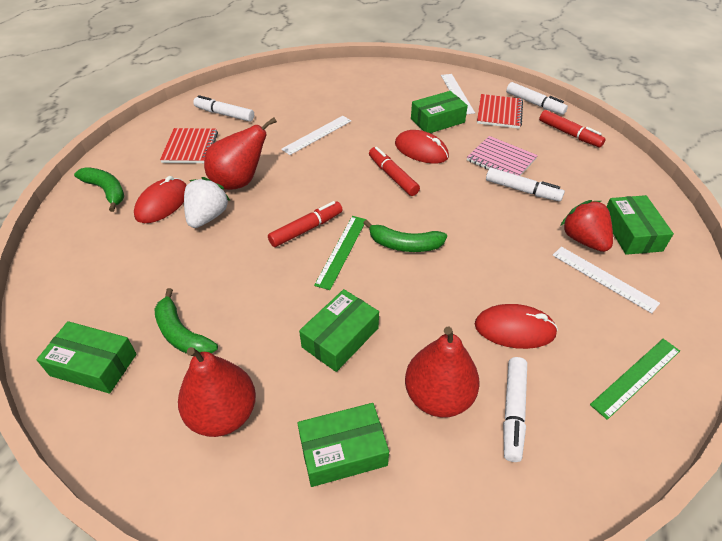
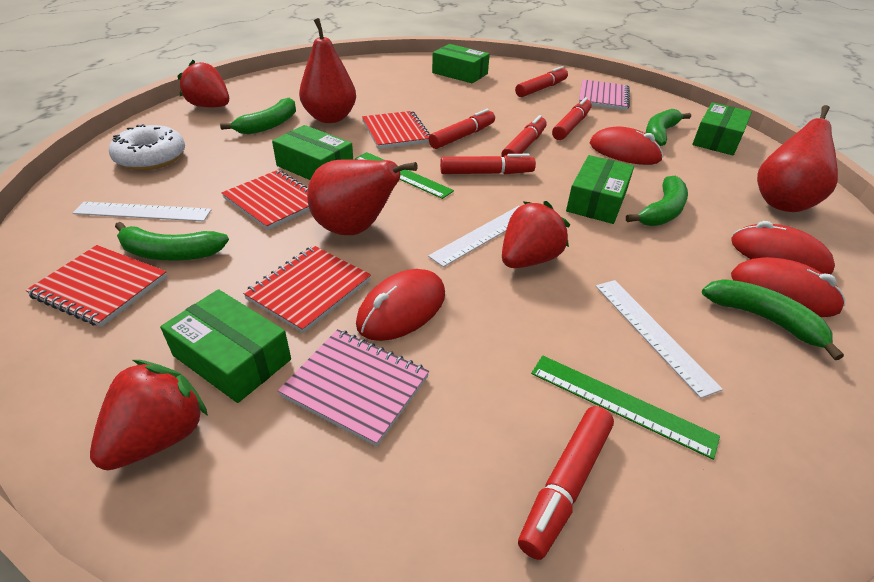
green banana: 3 -> 5
pink notebook: 1 -> 2
red marker: 3 -> 6
red mouse: 3 -> 4
red notebook: 2 -> 4
red strawberry: 1 -> 3
white donut: 0 -> 1
white marker: 4 -> 0
white strawberry: 1 -> 0

